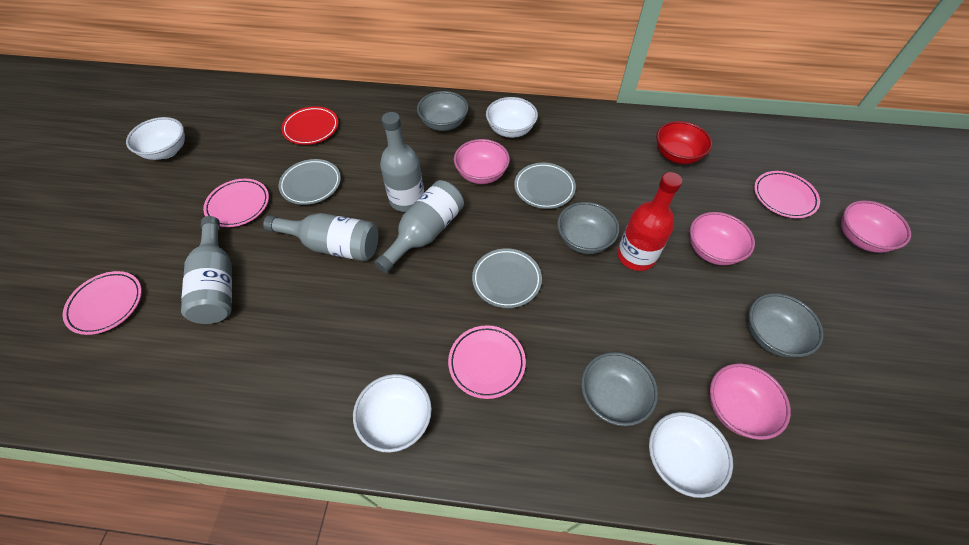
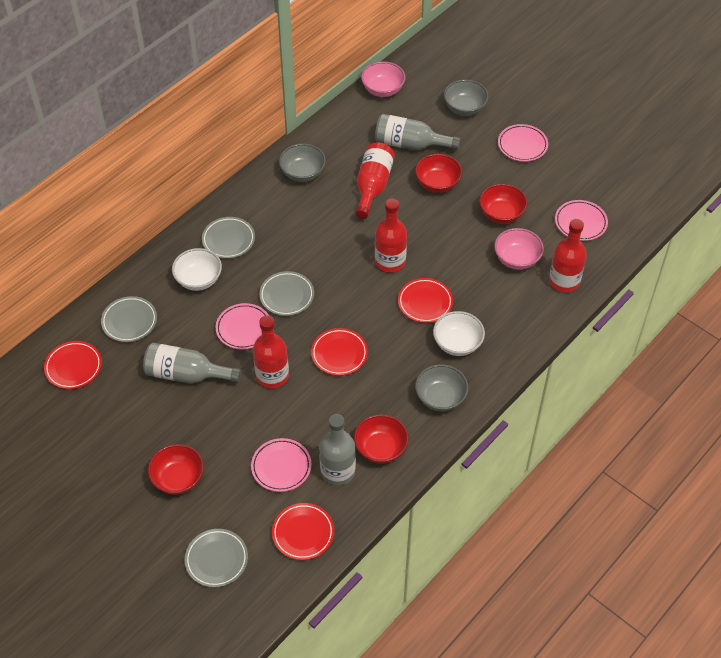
grey bottle: 4 -> 3
grey bowl: 4 -> 3
grey plate: 3 -> 4
pink bowl: 4 -> 2
red bottle: 1 -> 4
red bowl: 1 -> 4
red plate: 1 -> 4
white bowl: 4 -> 2

